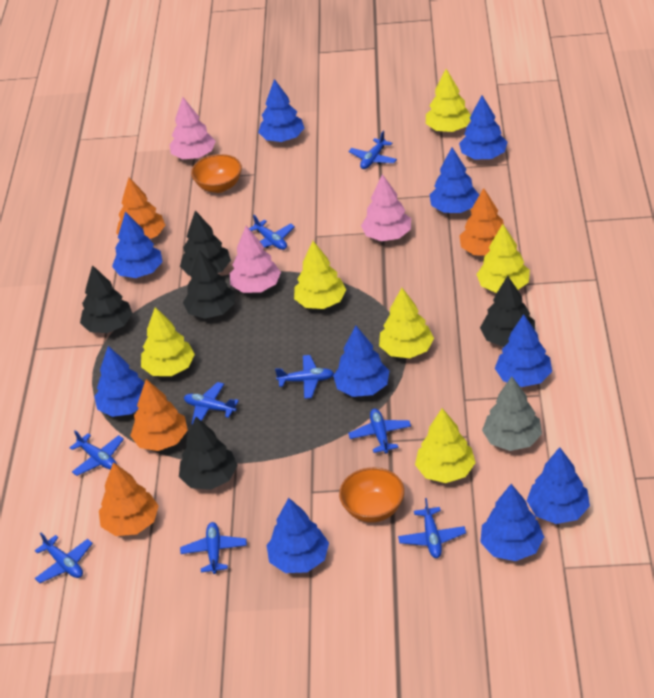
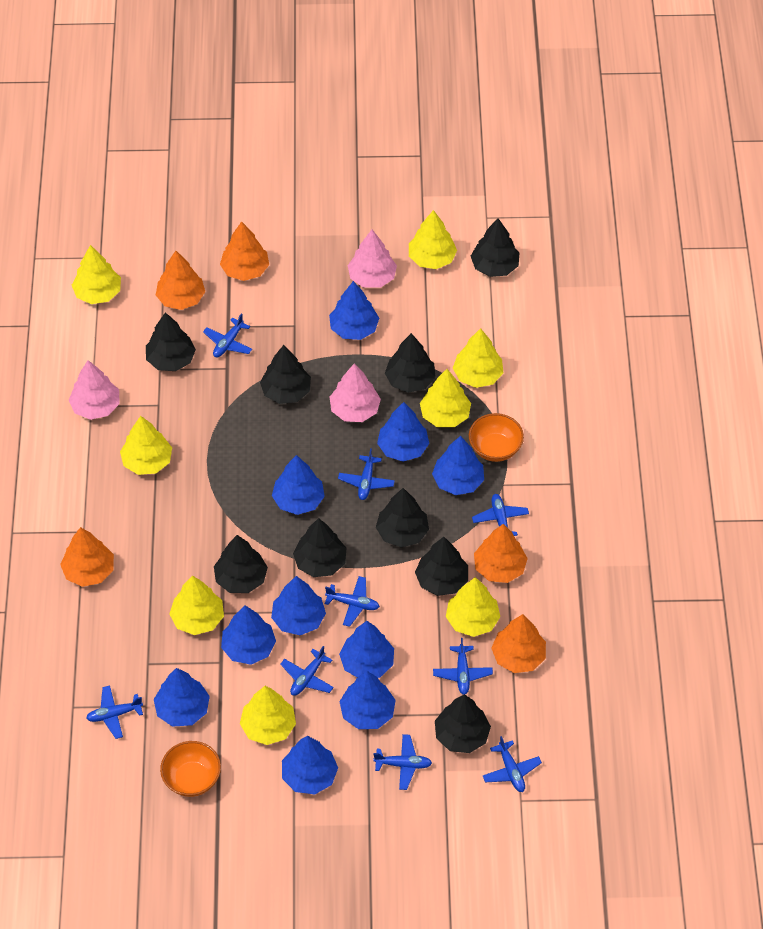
black tree: 5 -> 9
grey tree: 1 -> 0
orange tree: 4 -> 5
yellow tree: 6 -> 8

